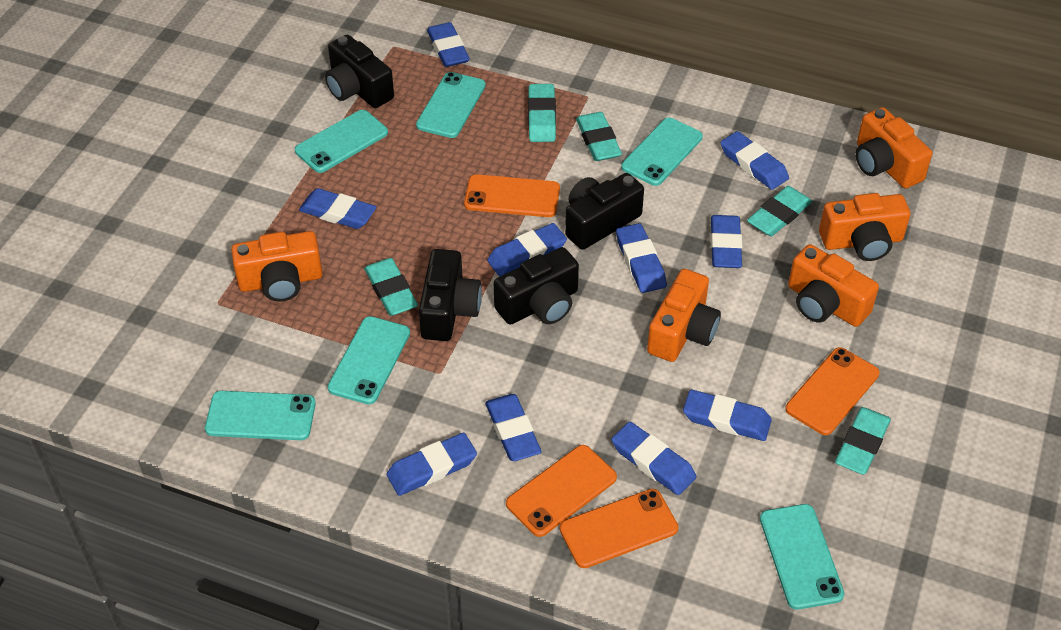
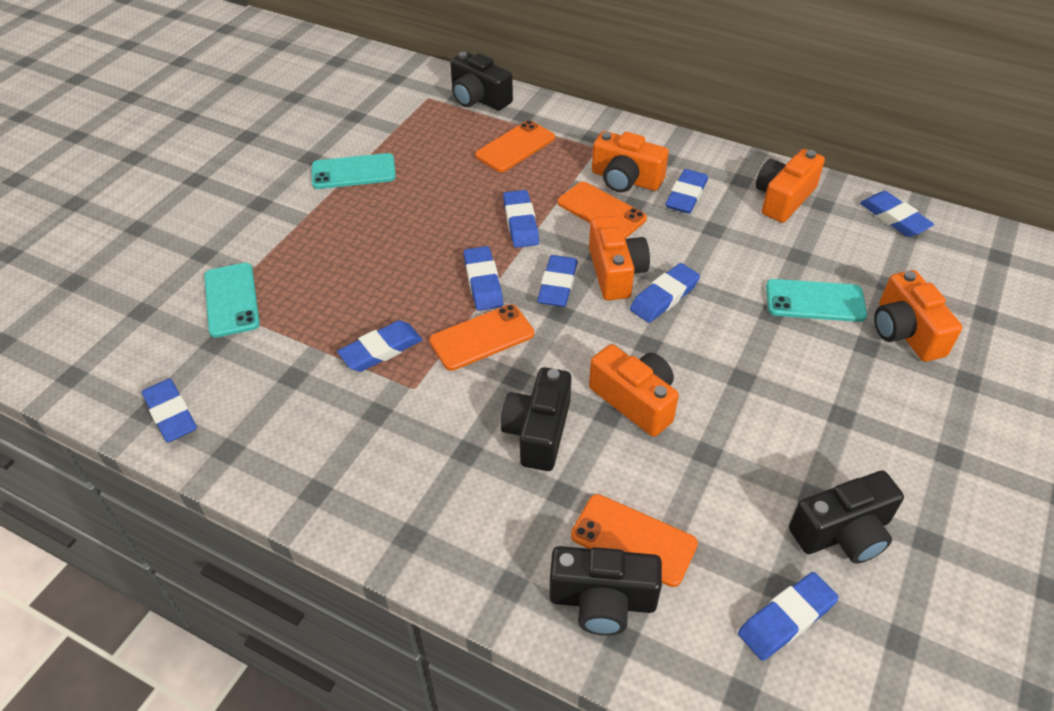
blue eraser: 10 -> 9
turquoise eraser: 5 -> 0
turquoise phone: 6 -> 3

